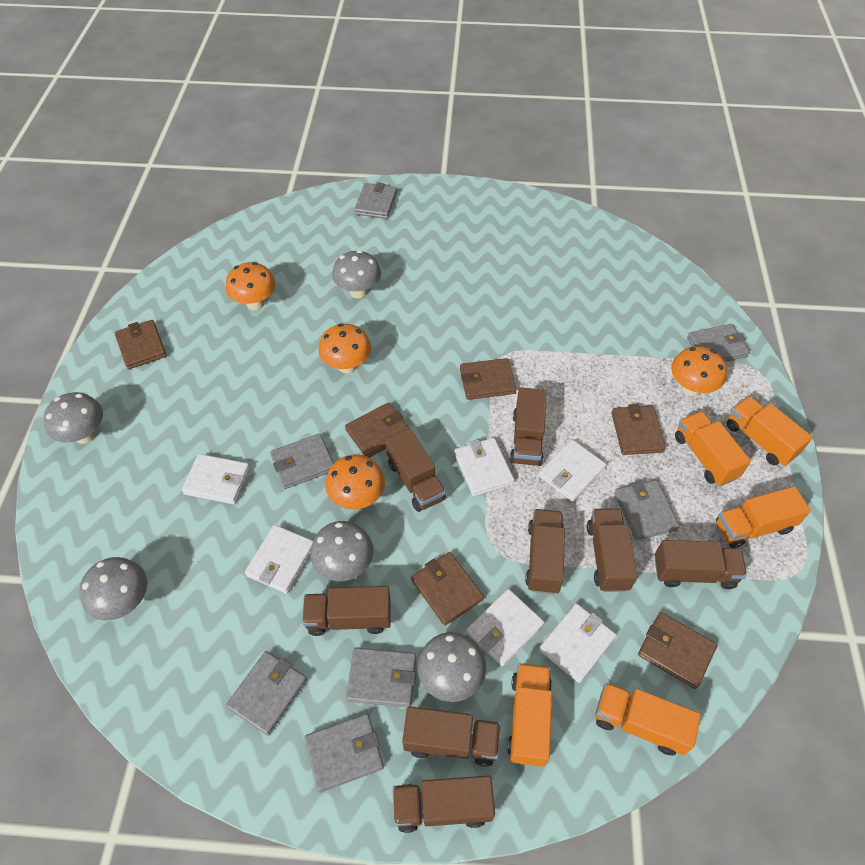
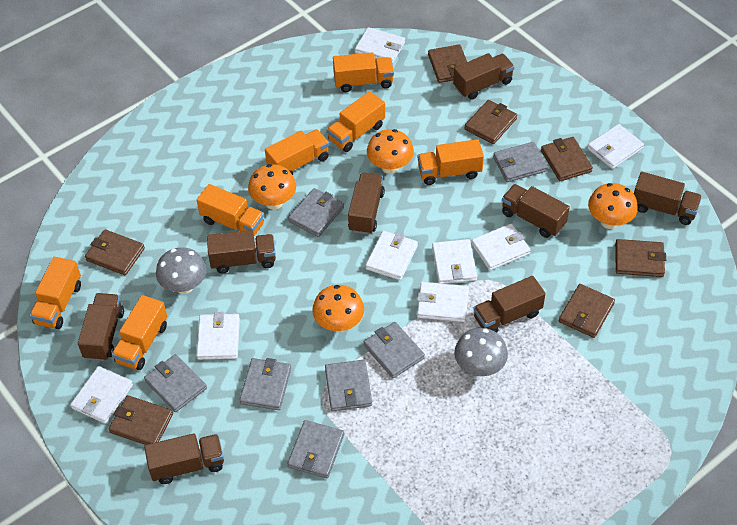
brown wallet: 6 -> 7
grey mushroom: 5 -> 2
orange truck: 5 -> 7
white wallet: 6 -> 8

